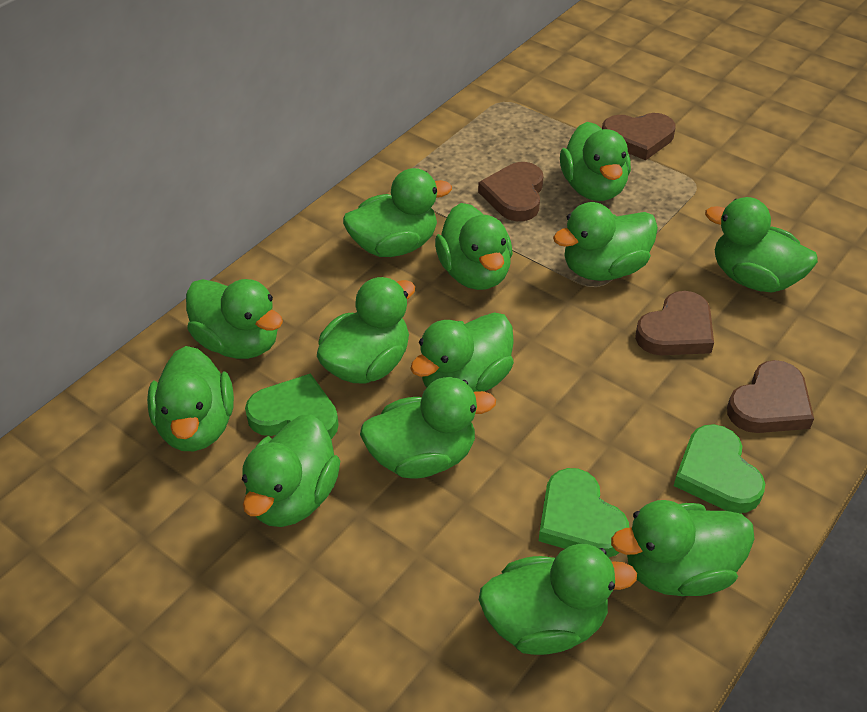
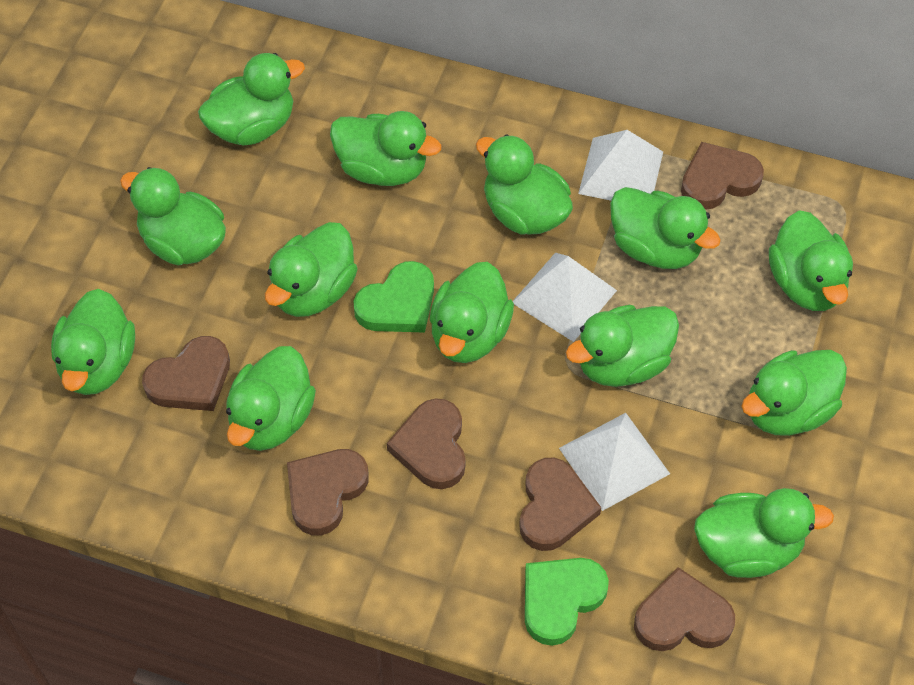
brown heart: 4 -> 6
green heart: 3 -> 2
white pyramid: 0 -> 3

